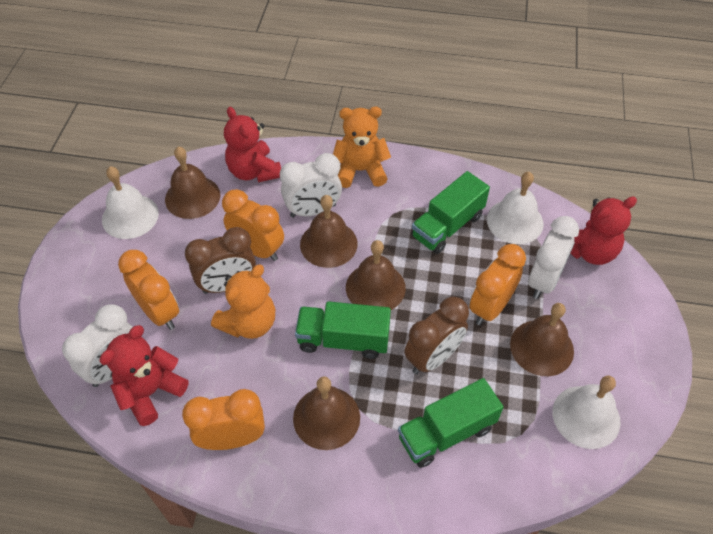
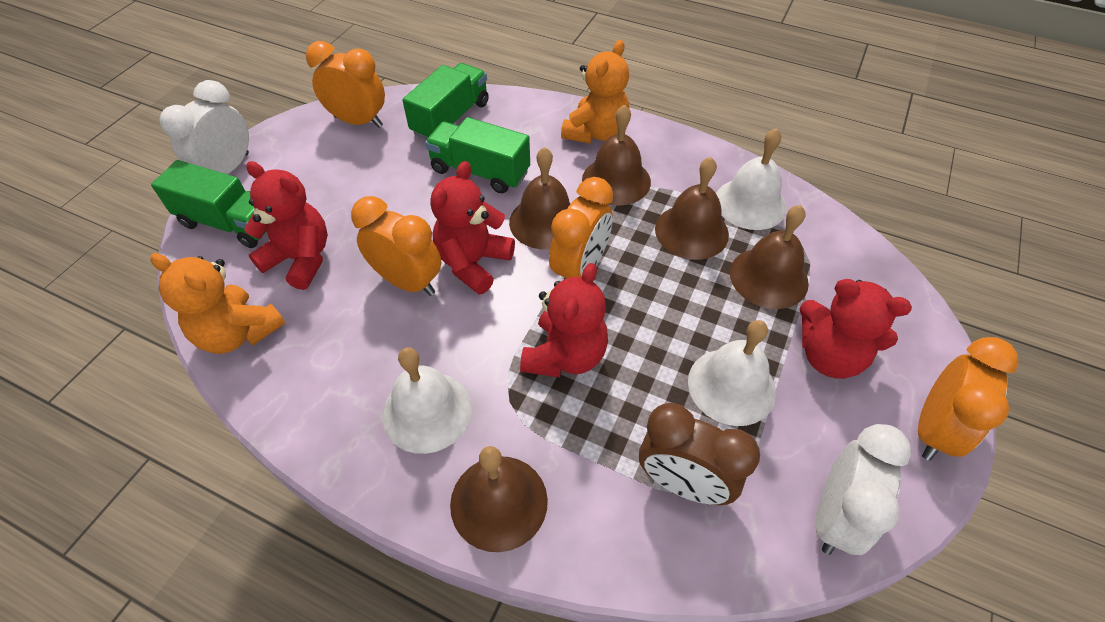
brown clock: 2 -> 1
red teddy bear: 3 -> 4
white clock: 3 -> 2

